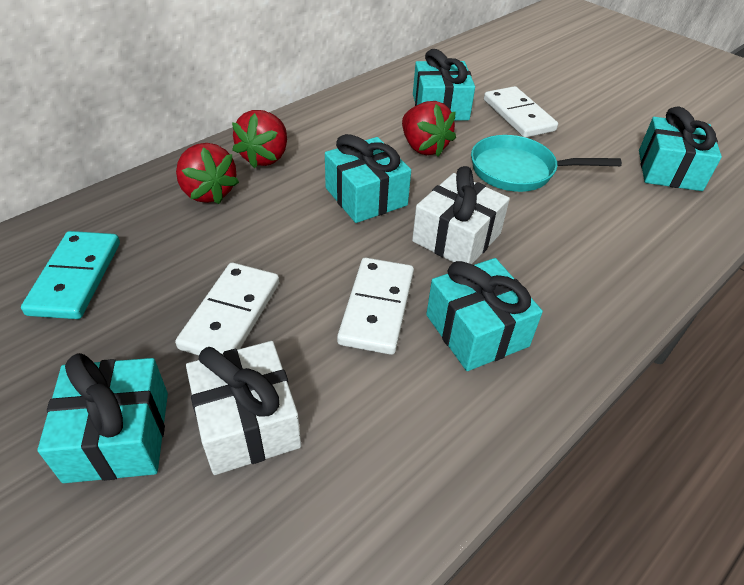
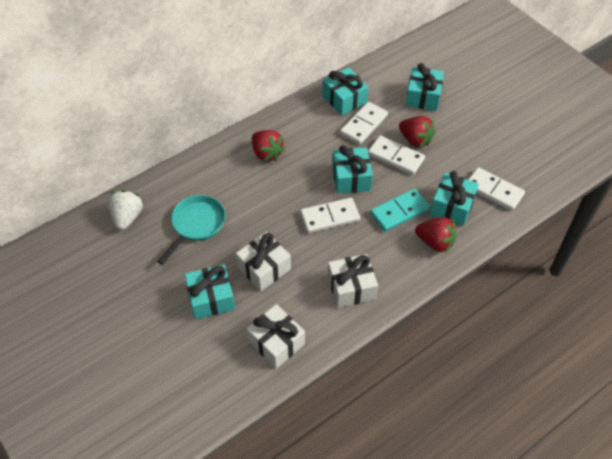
white domino: 3 -> 4
white gift: 2 -> 3
white strawberry: 0 -> 1

